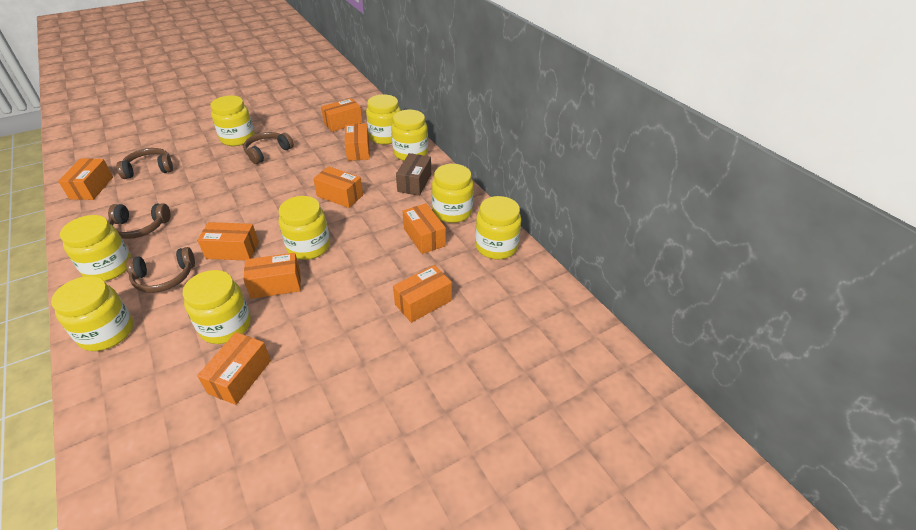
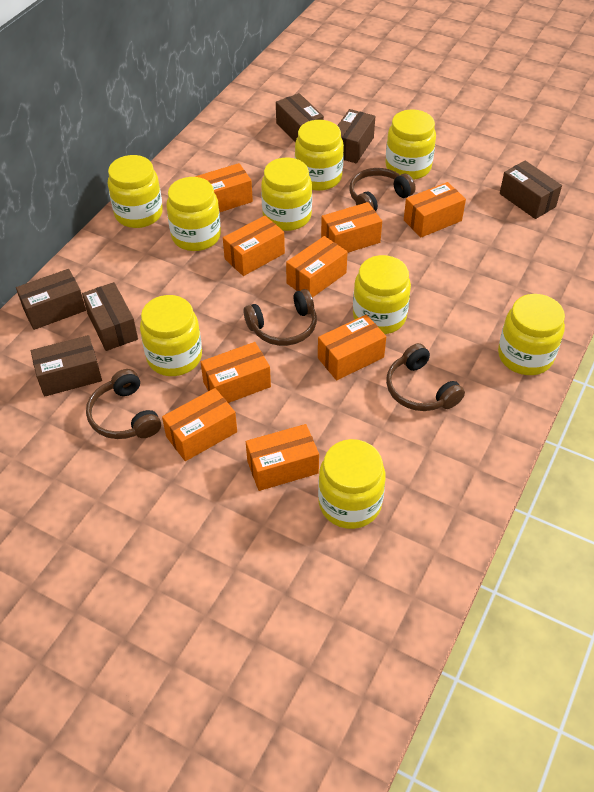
brown box: 1 -> 6

